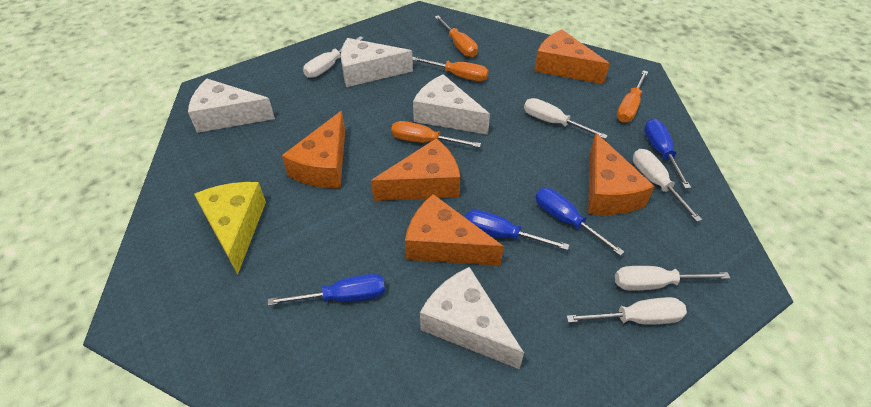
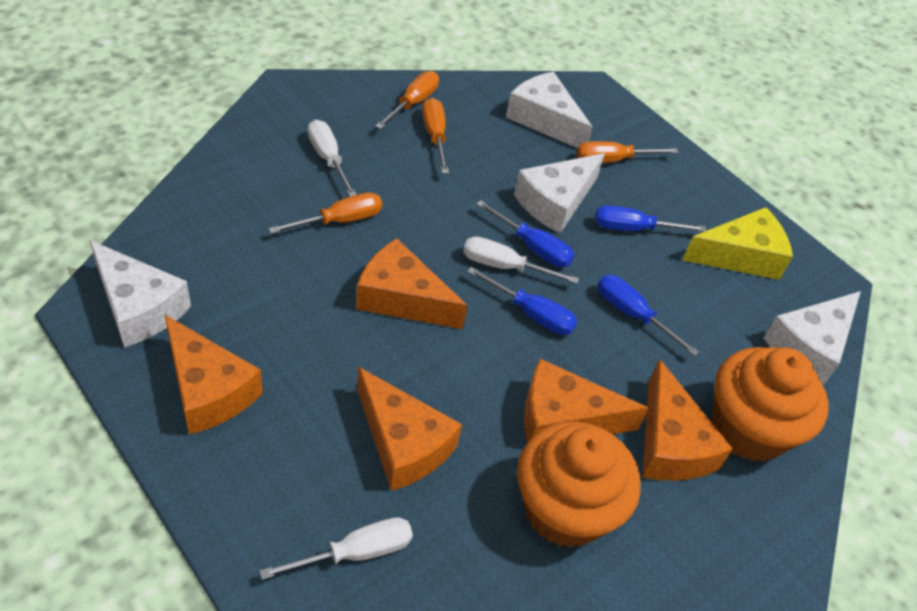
orange cupcake: 0 -> 2
white screwdriver: 5 -> 3

